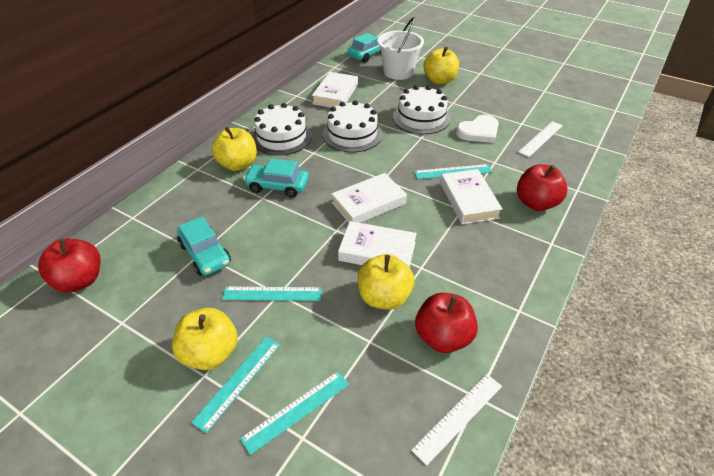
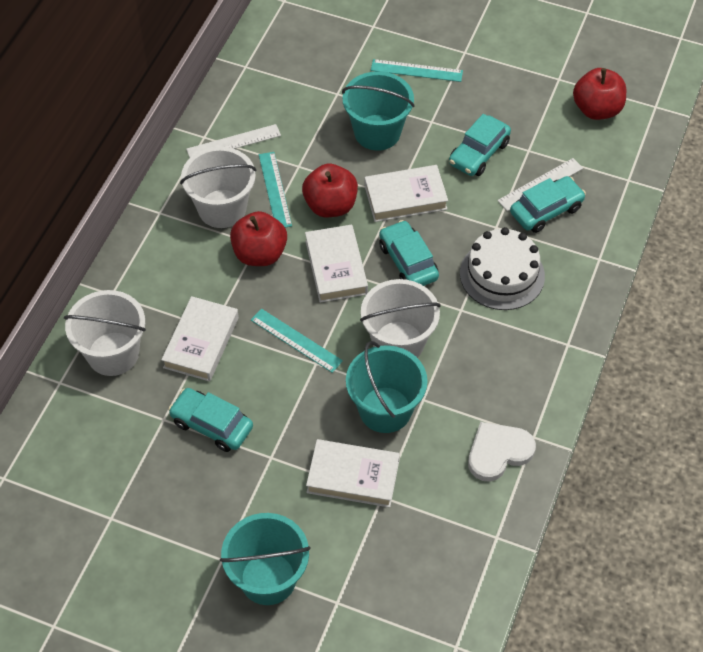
turquoise bucket: 0 -> 3
turquoise car: 3 -> 4
turquoise ruler: 4 -> 3
white bucket: 1 -> 3
white cake: 3 -> 1
yellow apple: 4 -> 0

